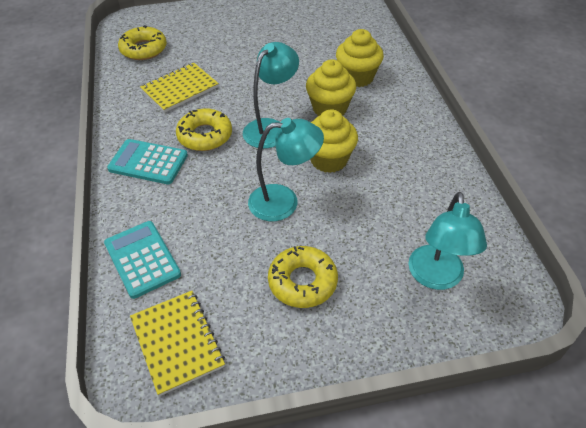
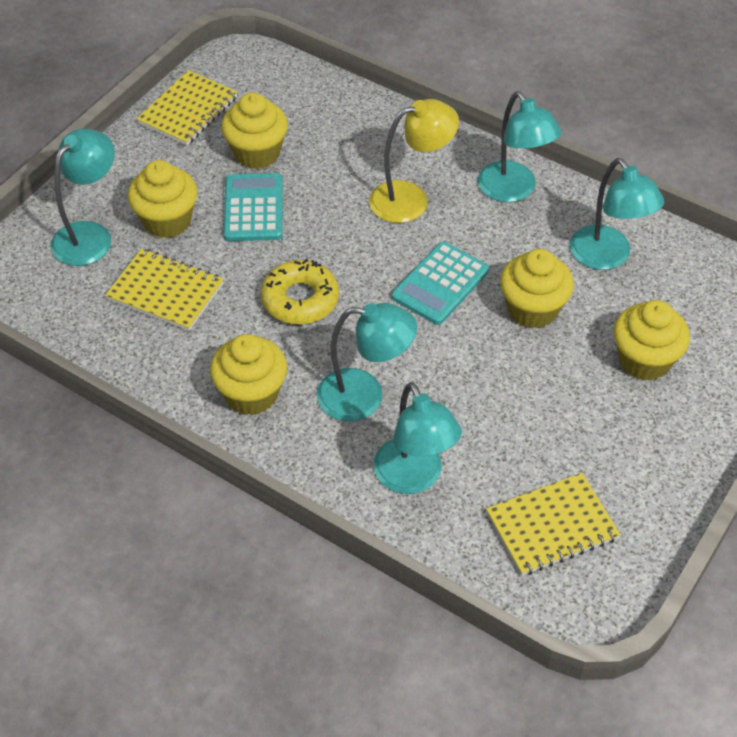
turquoise lamp: 3 -> 5
yellow cupcake: 3 -> 5
yellow donut: 3 -> 1
yellow lamp: 0 -> 1
yellow notebook: 2 -> 3

